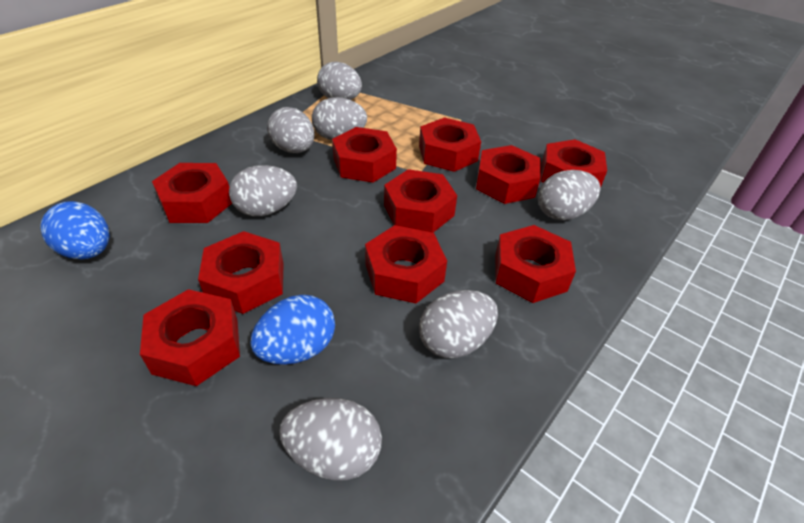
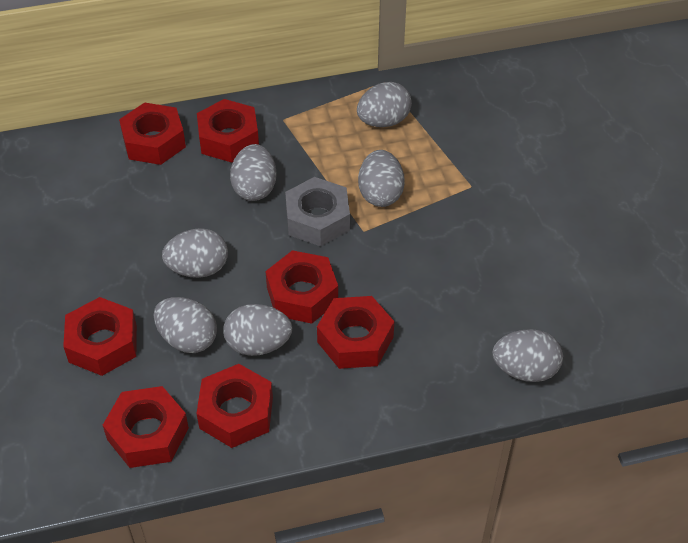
blue egg: 2 -> 0
grey nut: 0 -> 1
red nut: 10 -> 7

